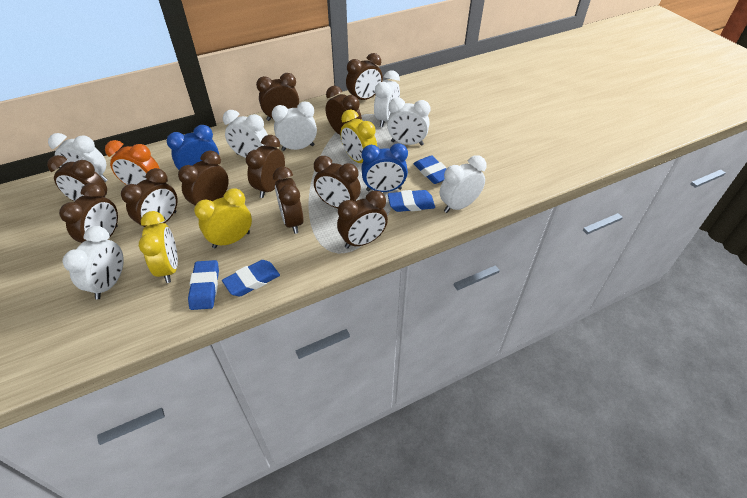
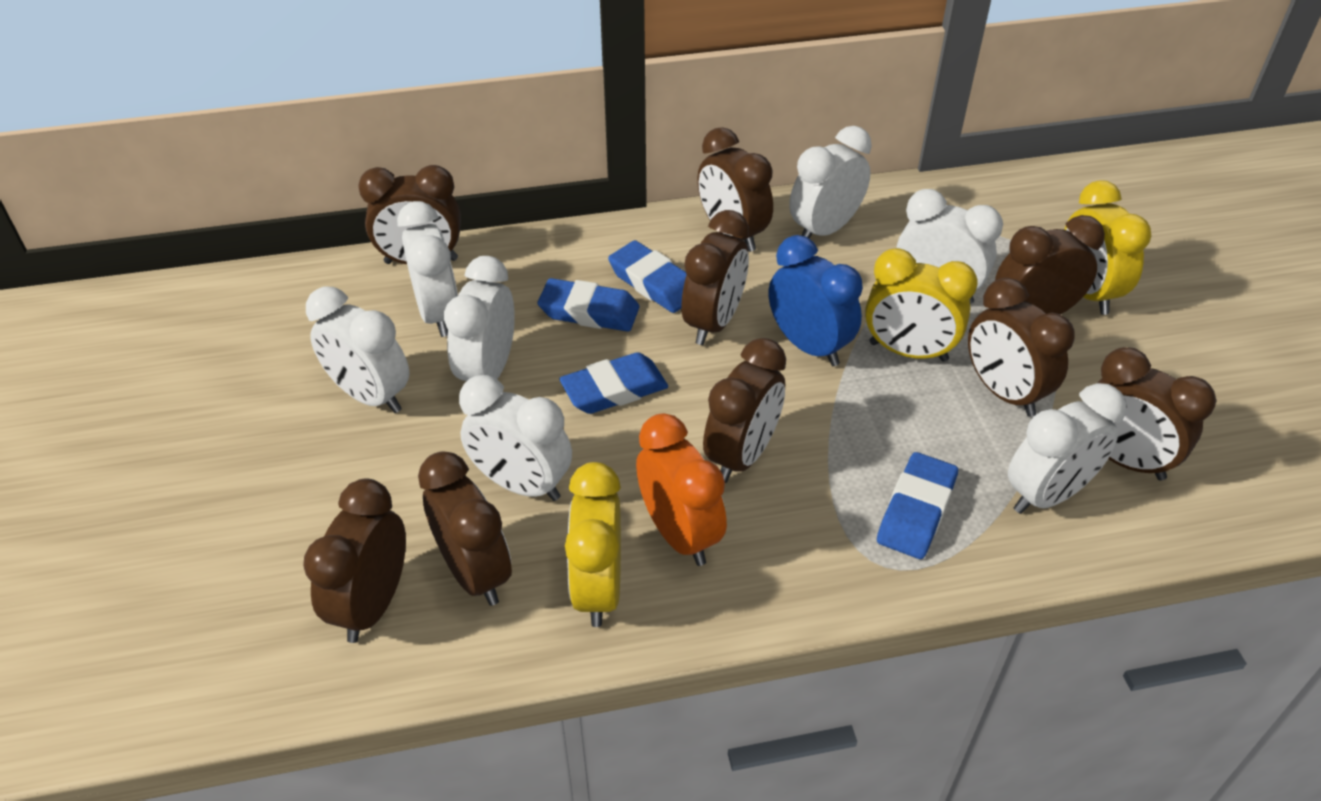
blue clock: 2 -> 1
brown clock: 11 -> 9

